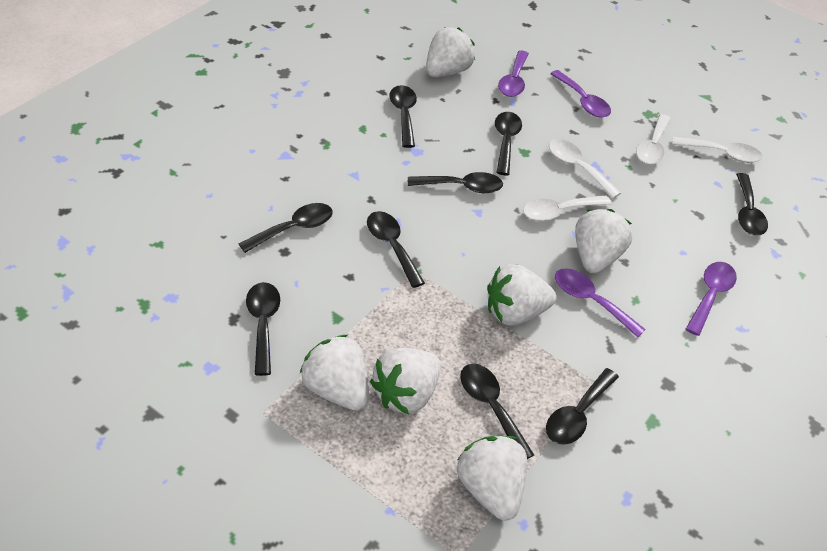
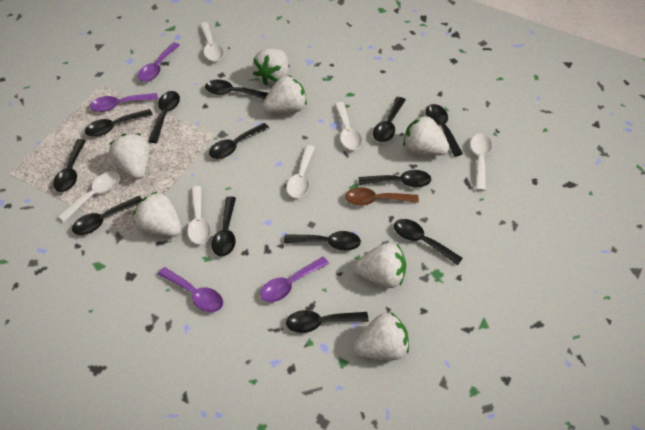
black spoon: 9 -> 13
brown spoon: 0 -> 1
white spoon: 4 -> 6
white strawberry: 6 -> 7

